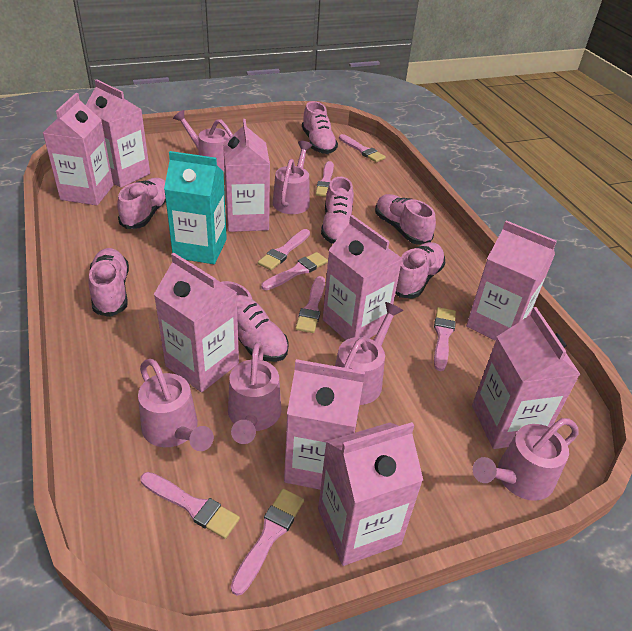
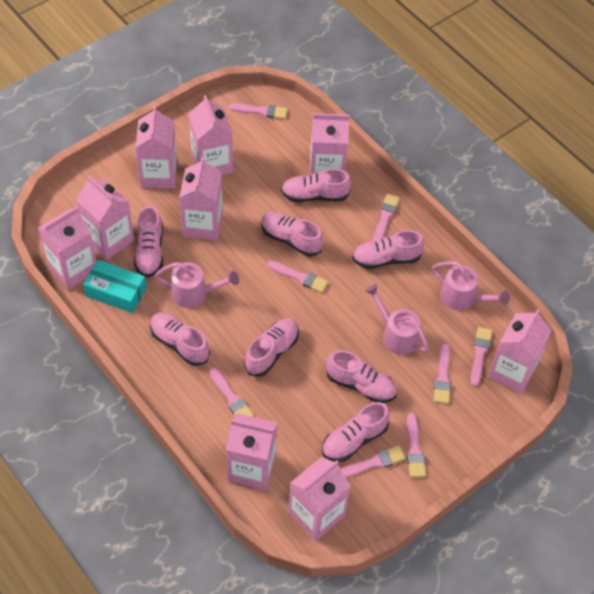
pink shoe: 7 -> 8
pink watering can: 6 -> 3
turquoise box: 0 -> 1
turquoise carton: 1 -> 0

